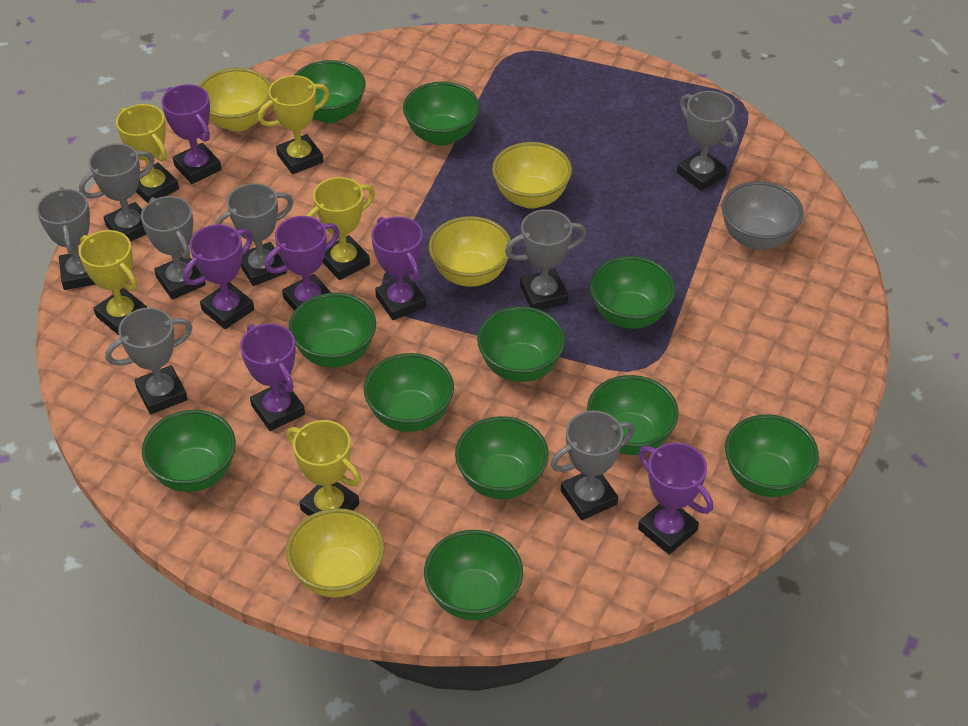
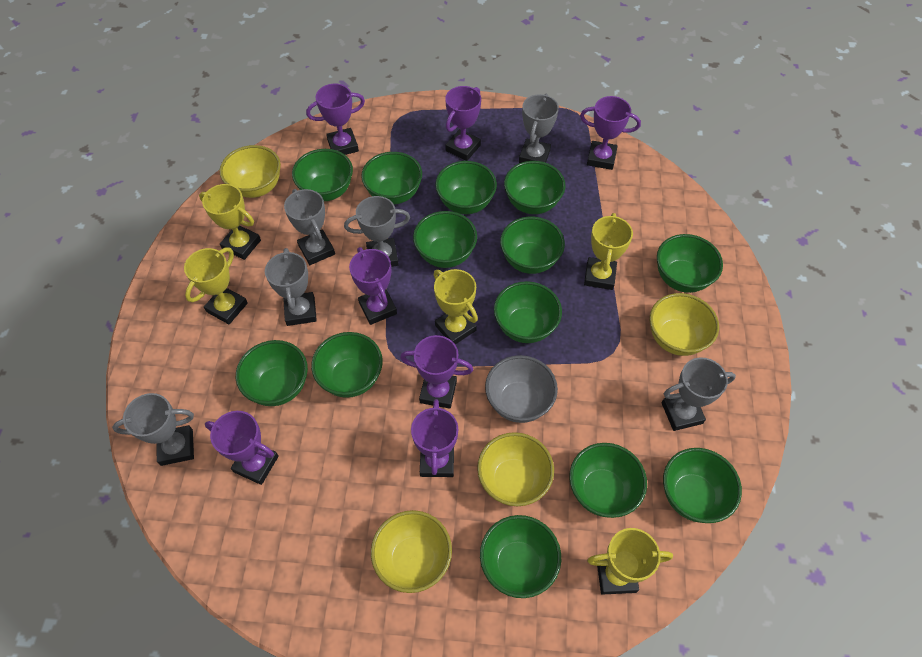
green bowl: 11 -> 13
grey trophy: 8 -> 6
purple trophy: 6 -> 7

